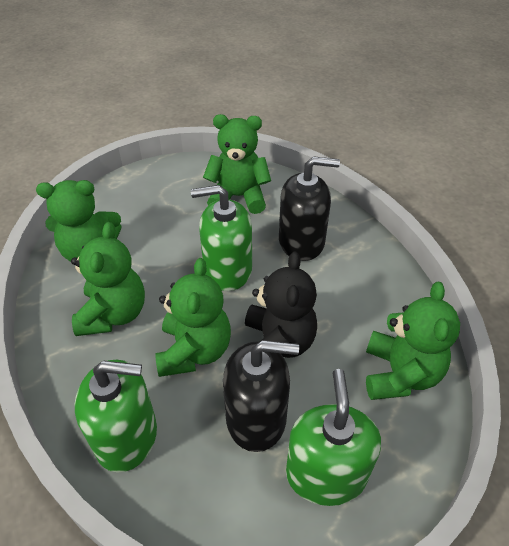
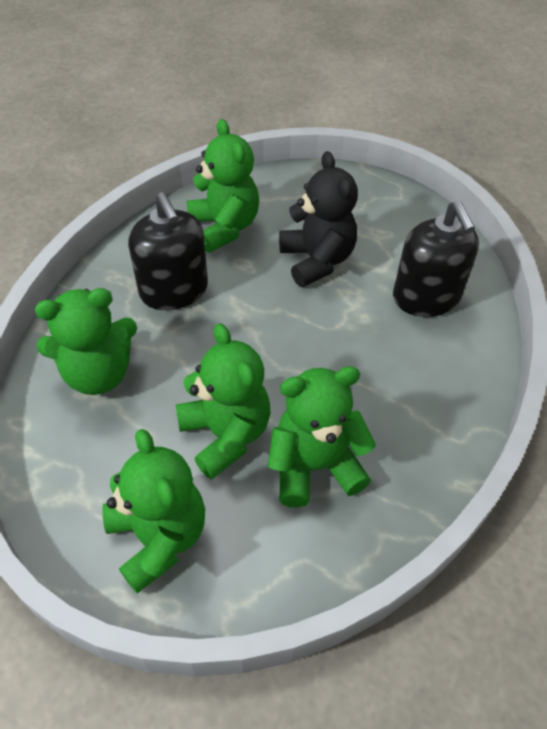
green soap dispenser: 3 -> 0

